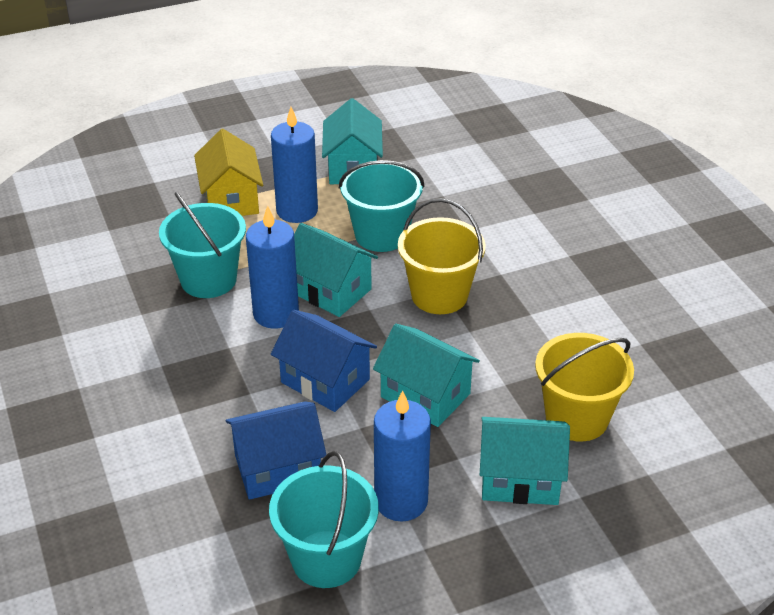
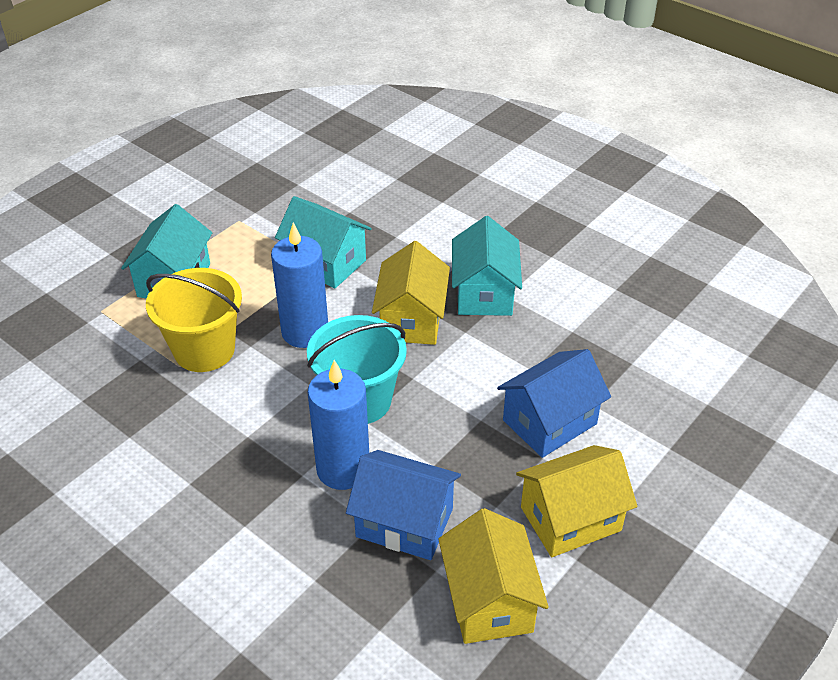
blue candle: 3 -> 2
turquoise bucket: 3 -> 1
turquoise house: 4 -> 3
yellow bucket: 2 -> 1
yellow house: 1 -> 3

